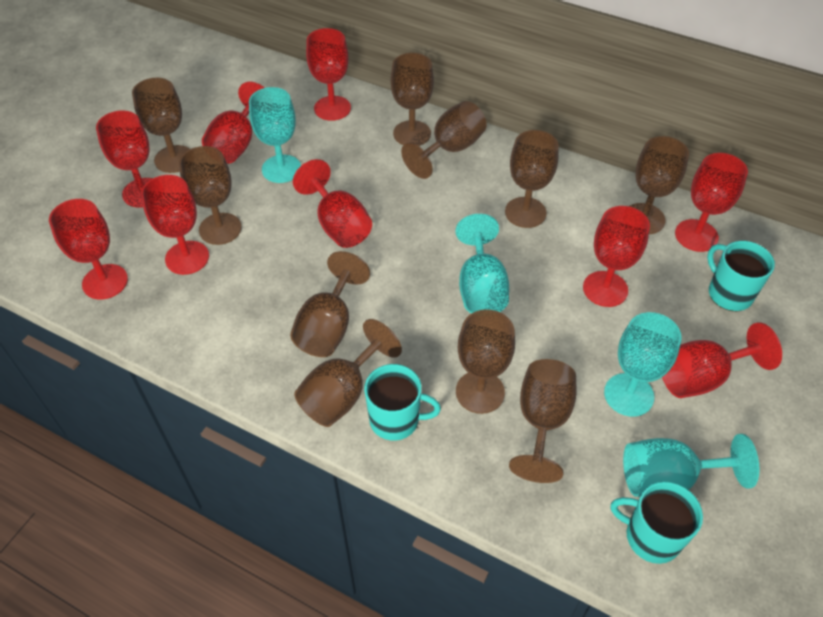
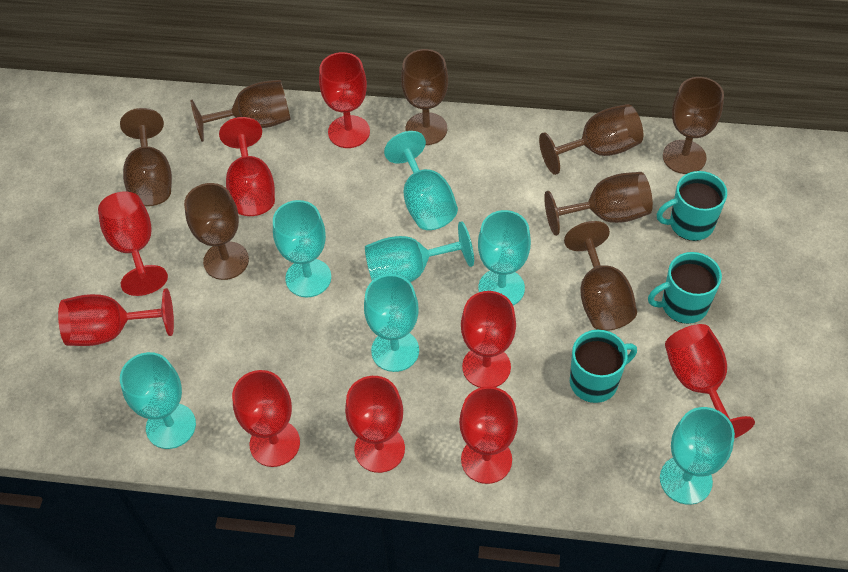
brown goblet: 10 -> 8
turquoise goblet: 4 -> 7

